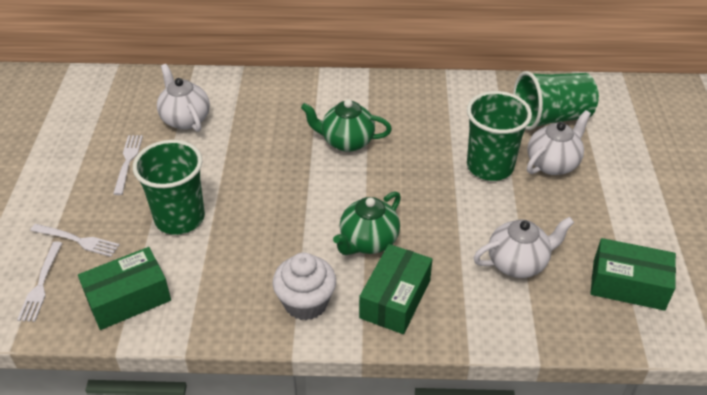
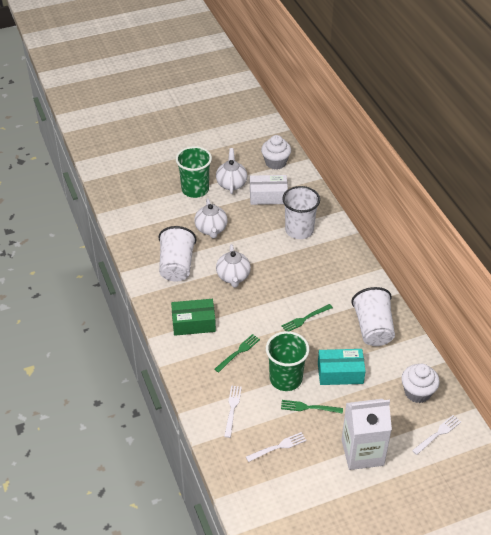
green box: 3 -> 1
green cup: 3 -> 2
green fork: 0 -> 3
green teapot: 2 -> 0
turquoise box: 0 -> 1
white box: 0 -> 1
white carton: 0 -> 1
white cup: 0 -> 3
white cupcake: 1 -> 2

